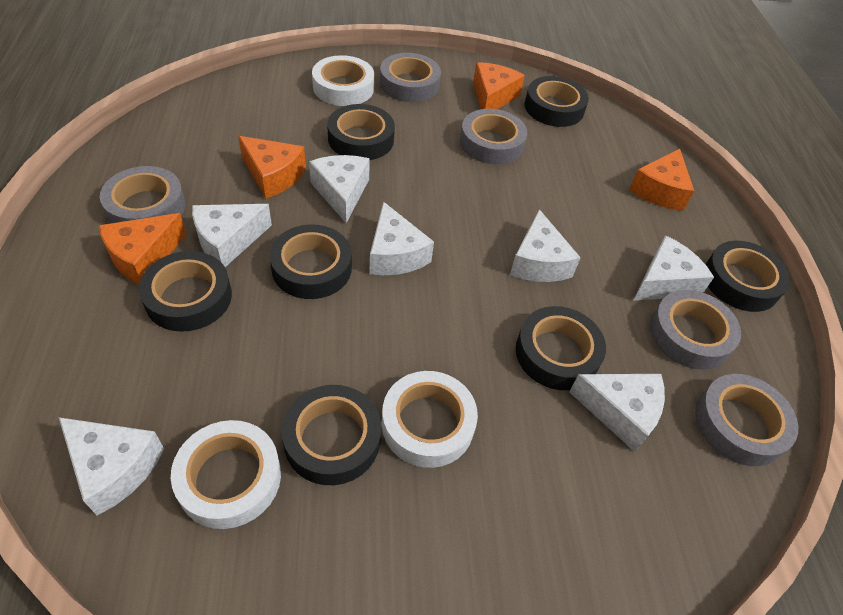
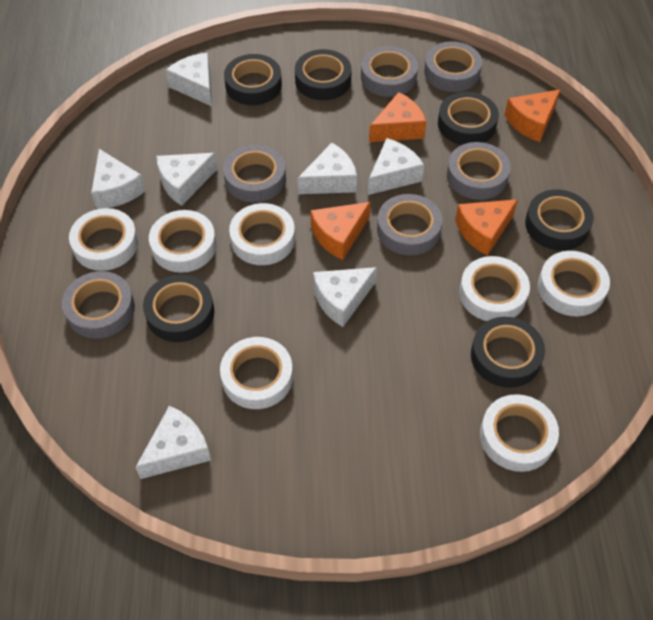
black tape: 7 -> 6
grey tape: 5 -> 6
white tape: 3 -> 7

